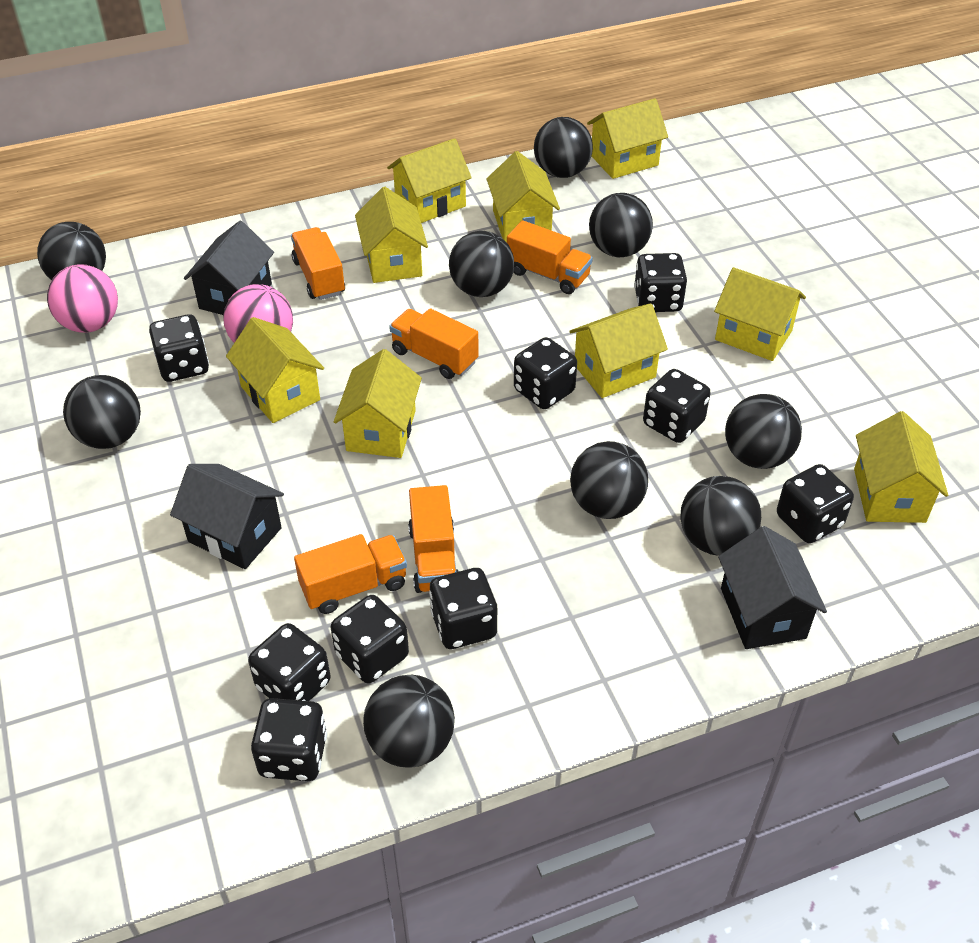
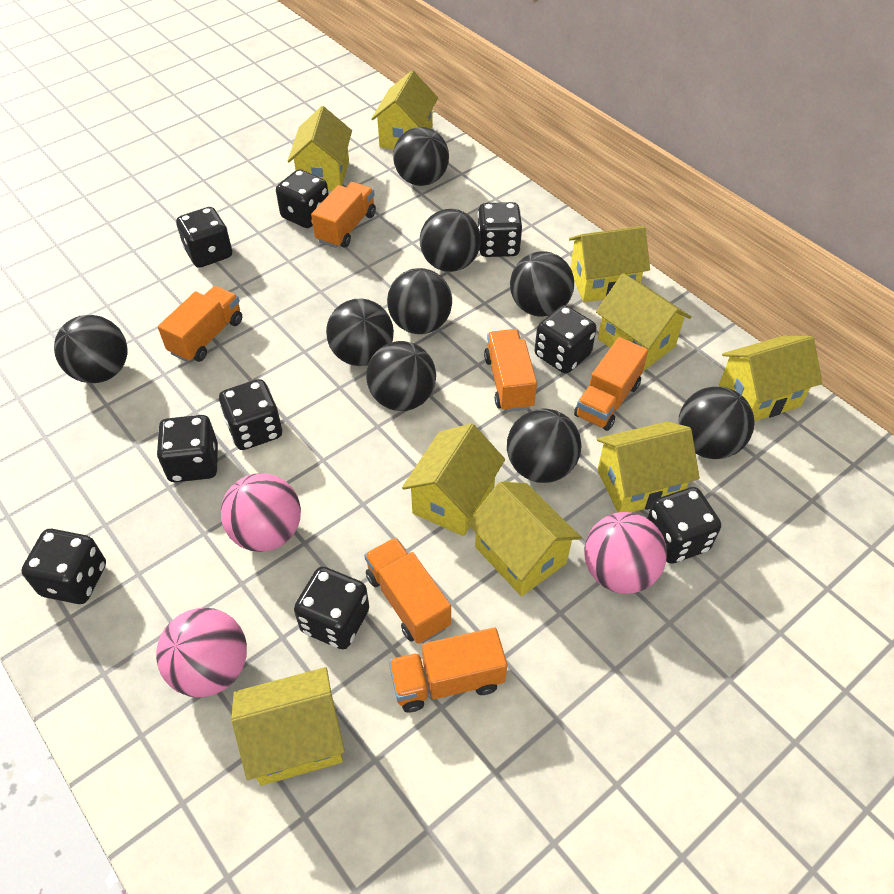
black house: 3 -> 0
orange truck: 5 -> 6
pink ball: 2 -> 3

